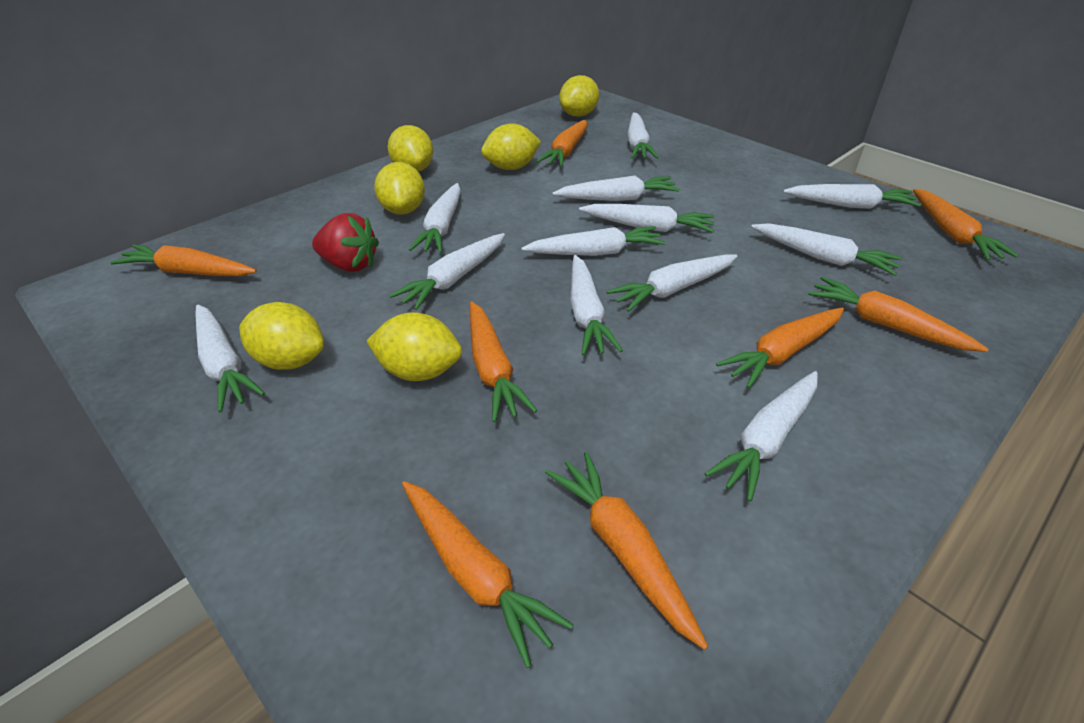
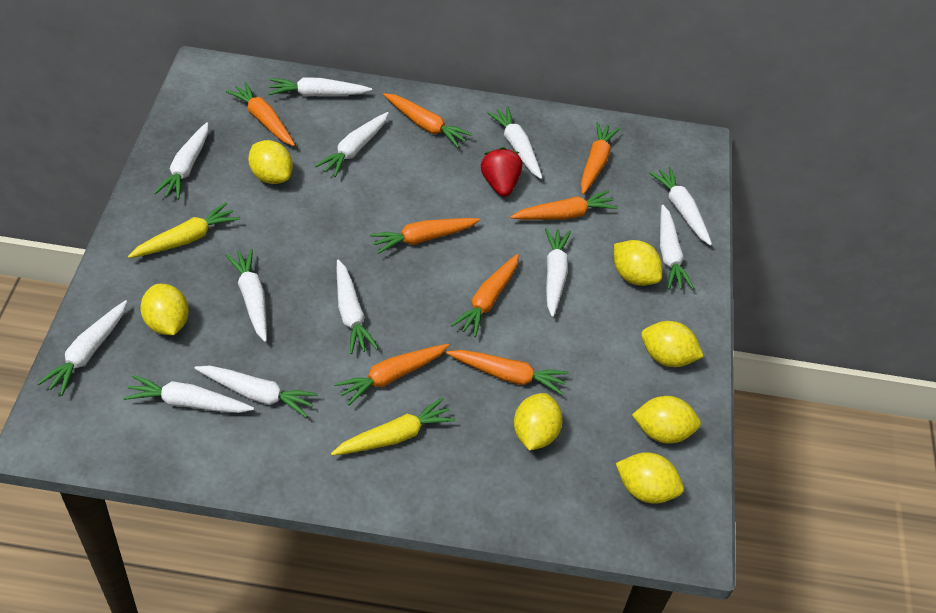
yellow carrot: 0 -> 2
yellow lemon: 6 -> 7

